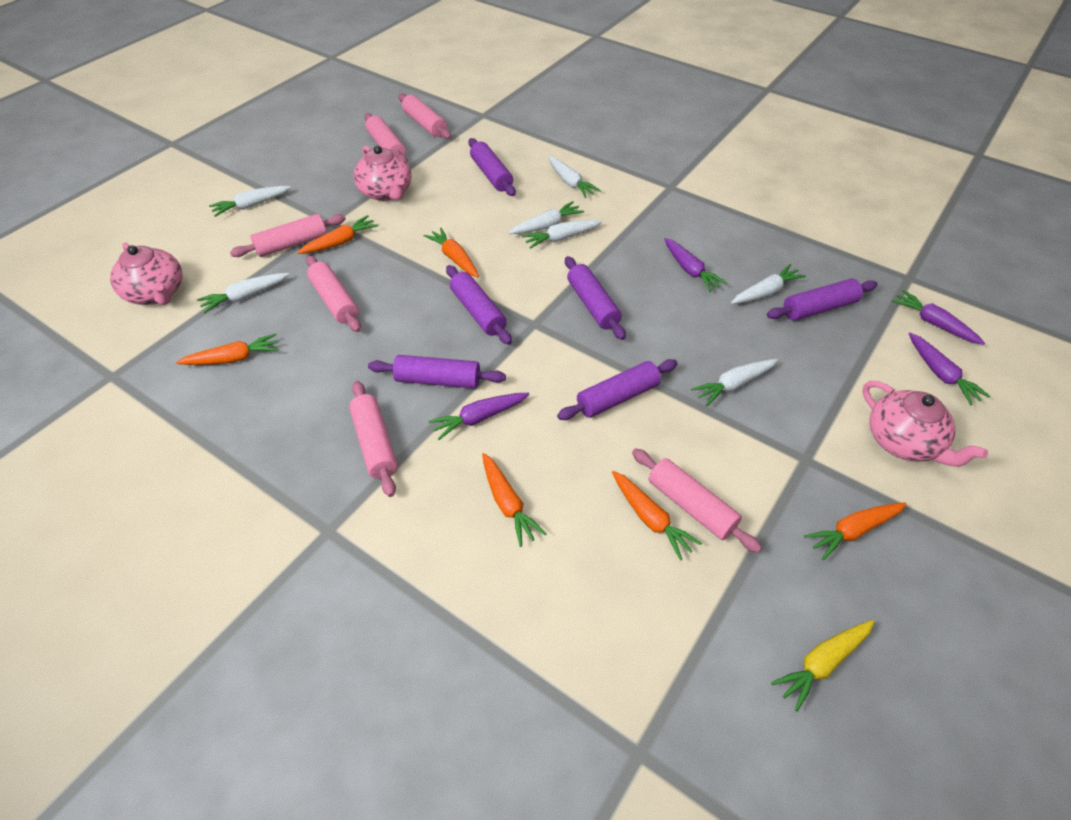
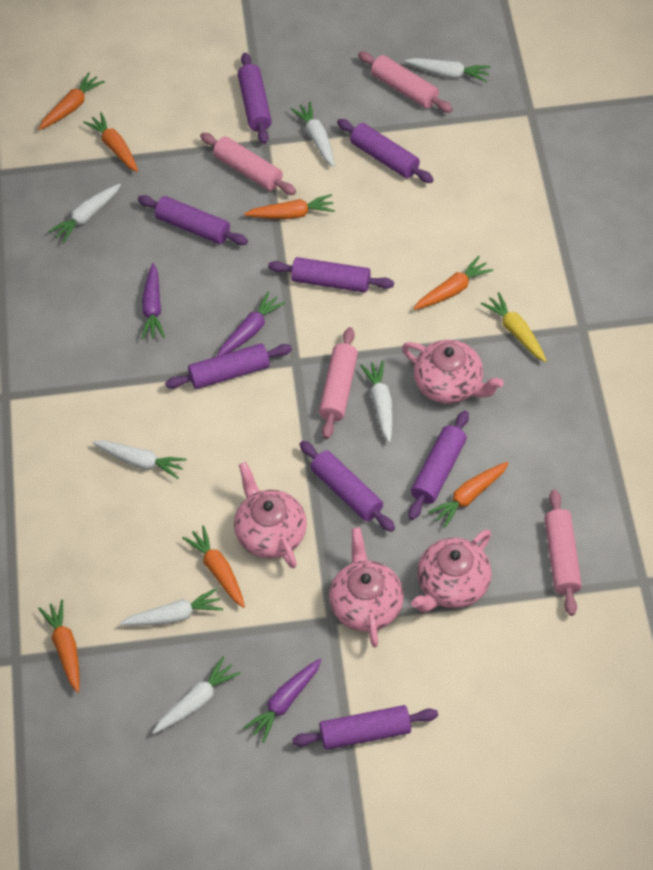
orange carrot: 6 -> 7
pink rolling pin: 6 -> 4
pink teapot: 3 -> 4
purple carrot: 4 -> 3
purple rolling pin: 6 -> 8

